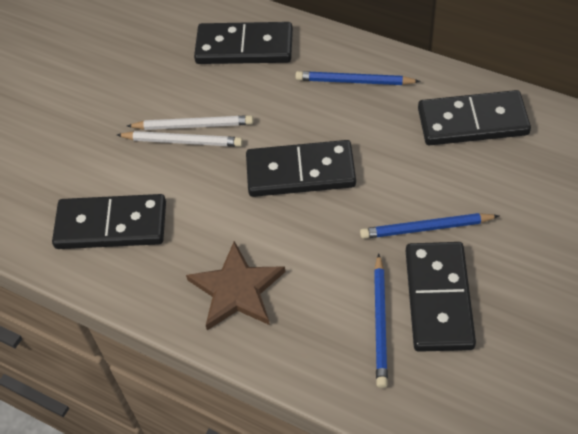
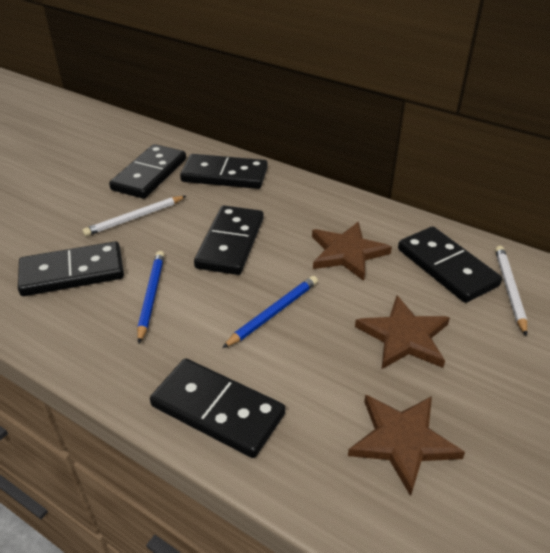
black domino: 5 -> 6
blue pencil: 3 -> 2
brown star: 1 -> 3

